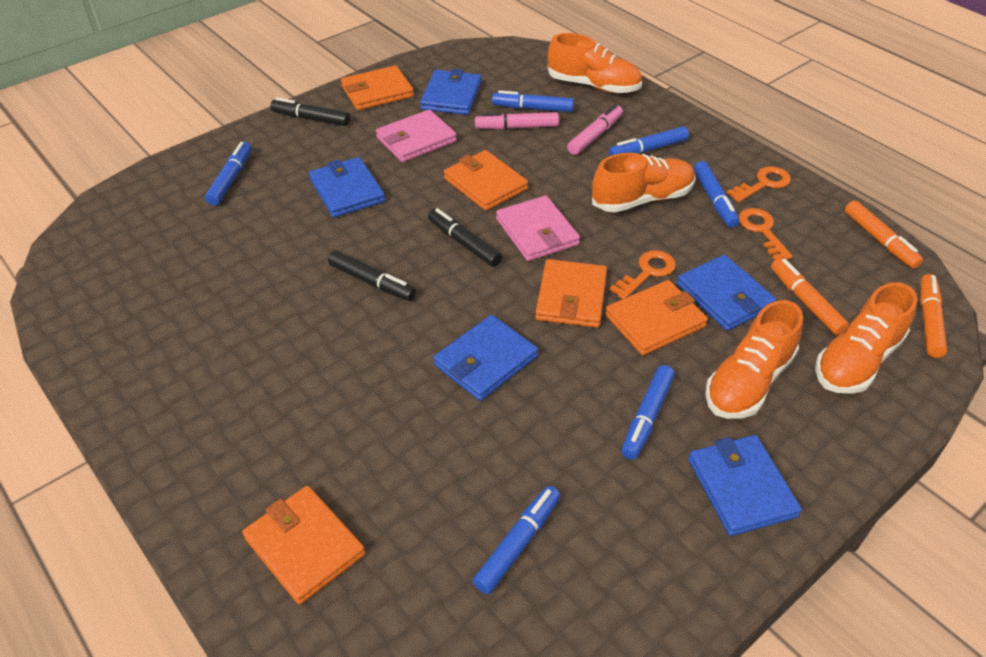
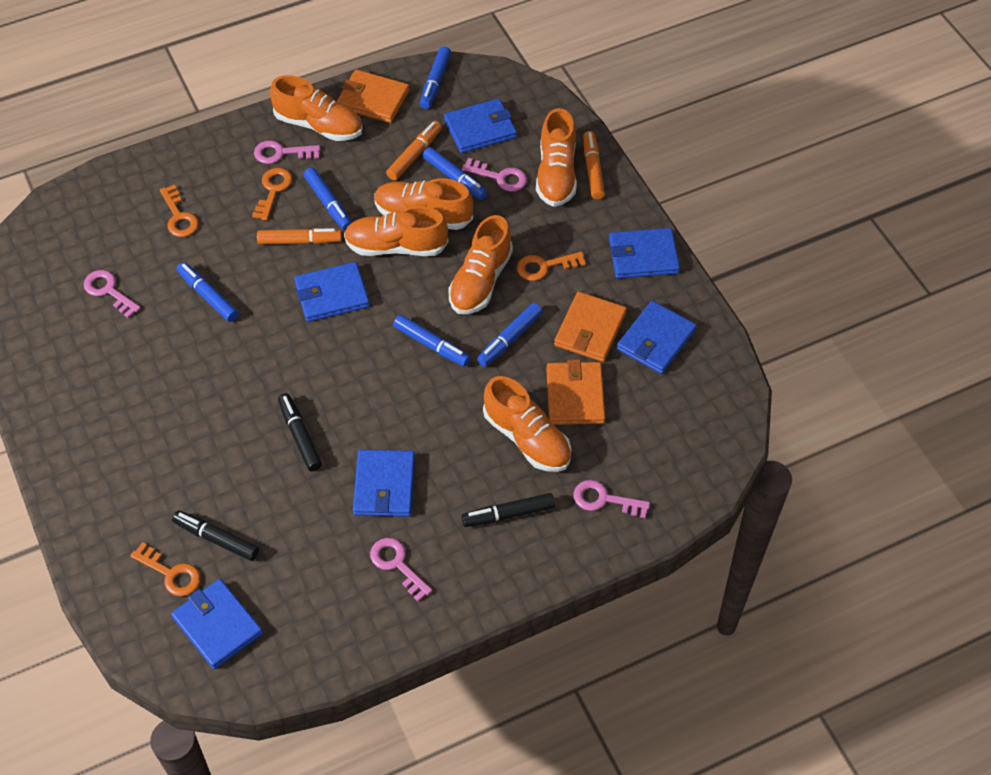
blue wallet: 5 -> 6
orange key: 3 -> 4
orange shoe: 4 -> 6
orange wallet: 5 -> 3
pink key: 0 -> 5
pink marker: 2 -> 0
pink wallet: 2 -> 0

